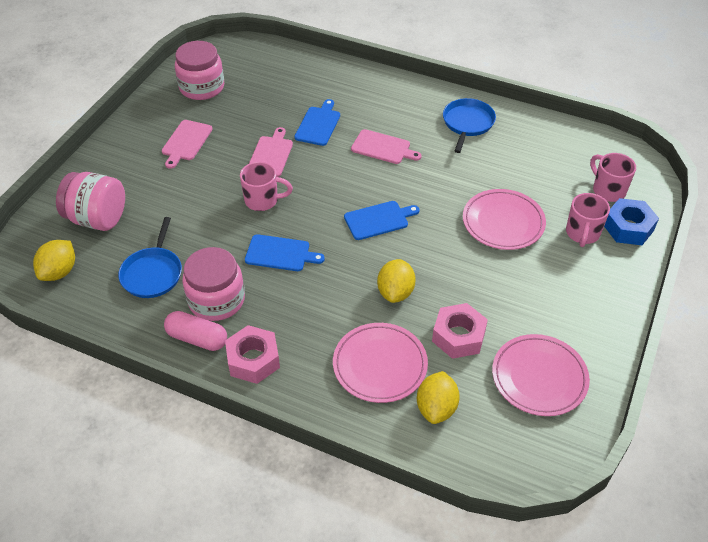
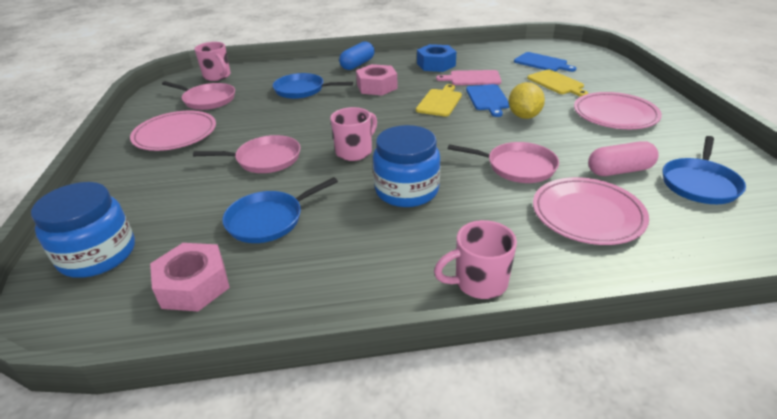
blue capsule: 0 -> 1
blue cutting board: 3 -> 2
blue jar: 0 -> 2
blue pan: 2 -> 3
pink cutting board: 3 -> 1
pink jar: 3 -> 0
pink pan: 0 -> 3
yellow cutting board: 0 -> 2
yellow lemon: 3 -> 1

